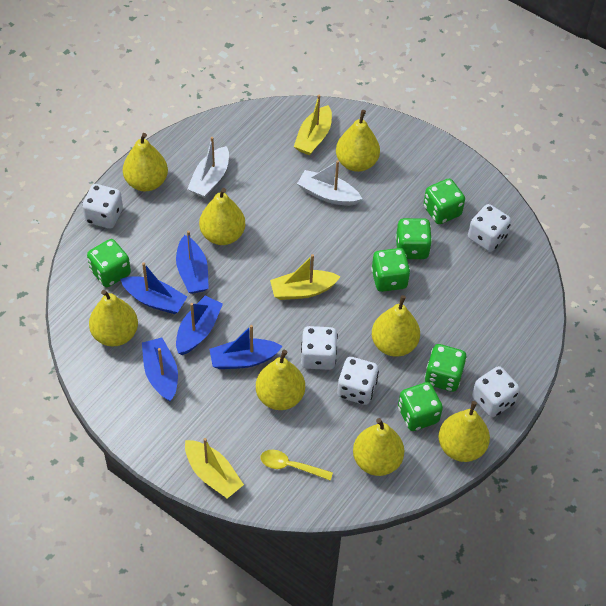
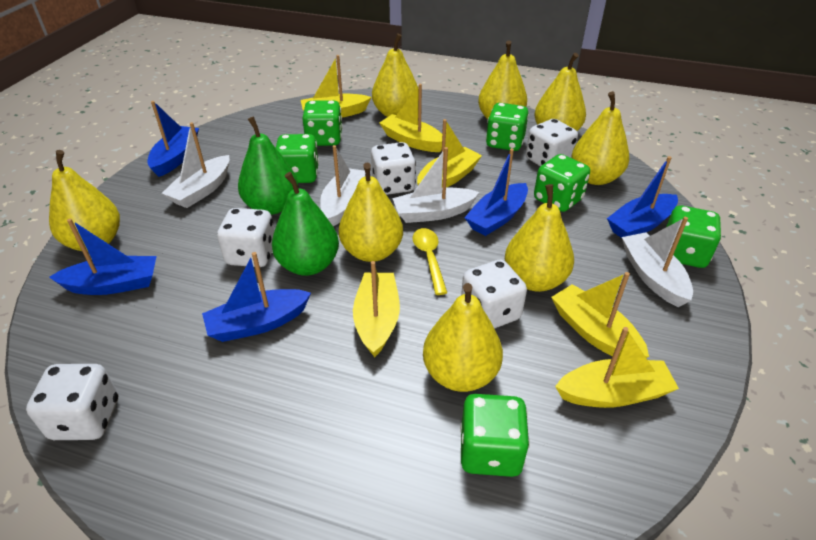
green pear: 0 -> 2
white boat: 2 -> 4
yellow boat: 3 -> 6

